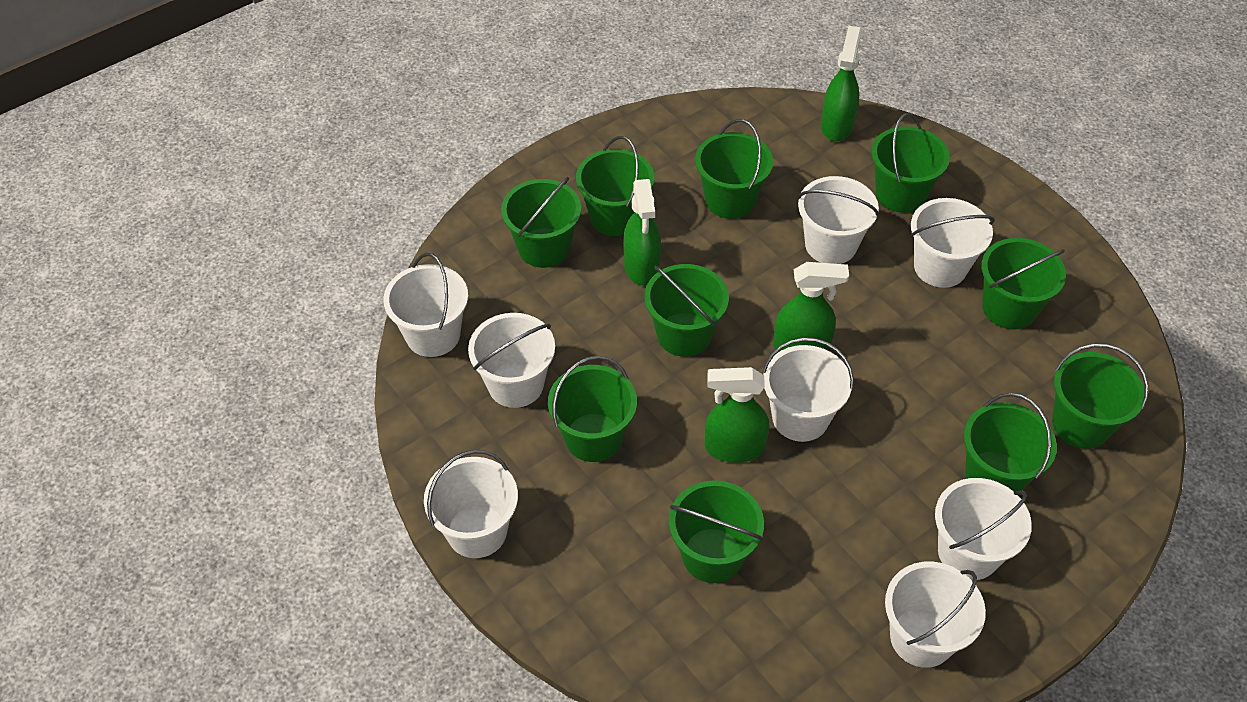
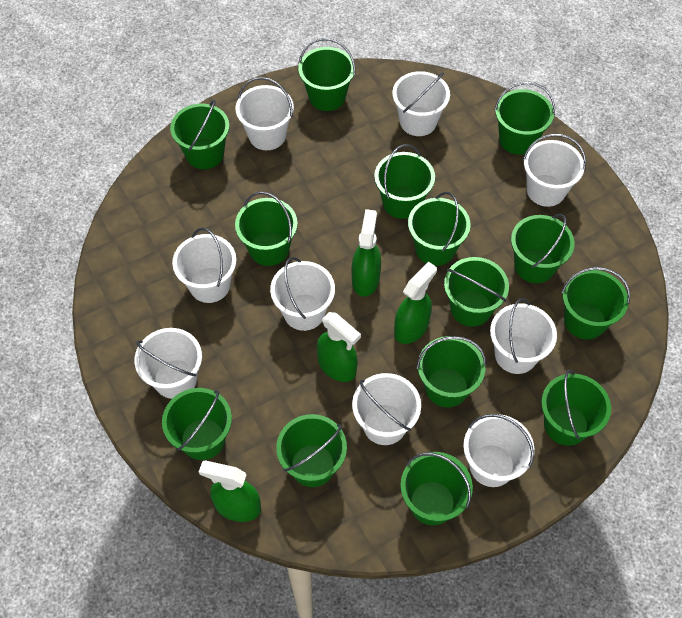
green bucket: 10 -> 14
white bucket: 8 -> 9

